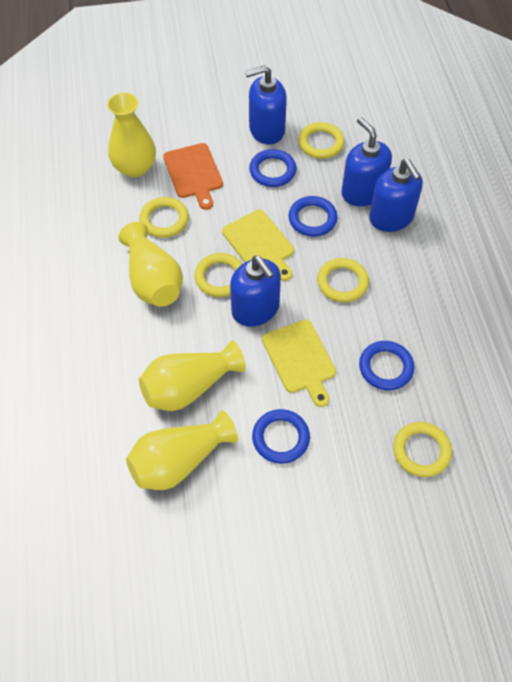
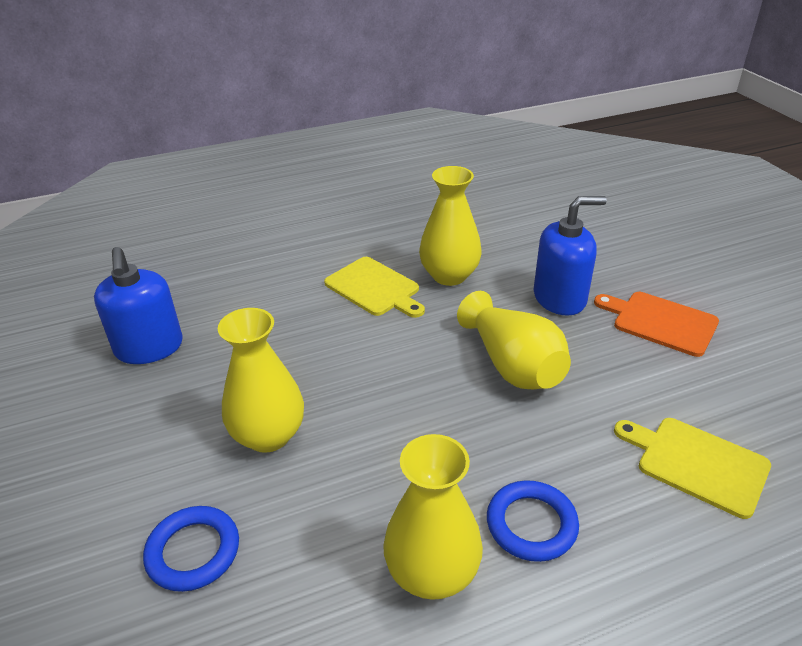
blue ring: 4 -> 2
blue soap dispenser: 4 -> 2
yellow ring: 5 -> 0

